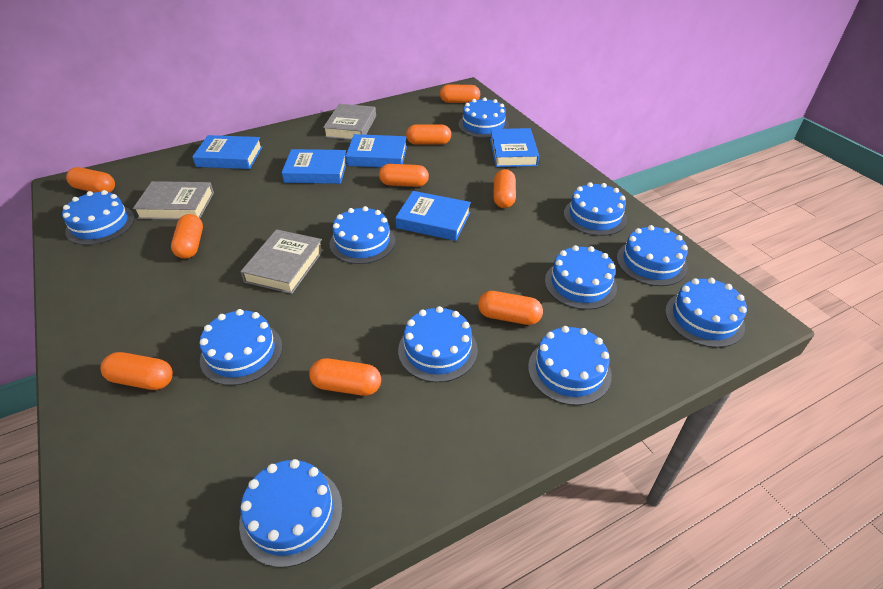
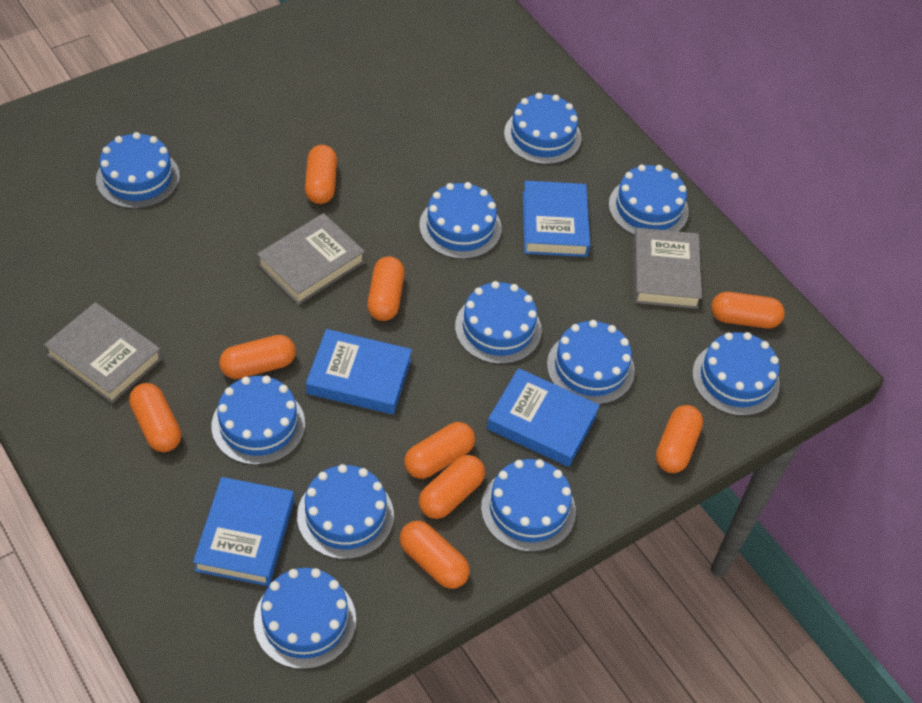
blue book: 5 -> 4

